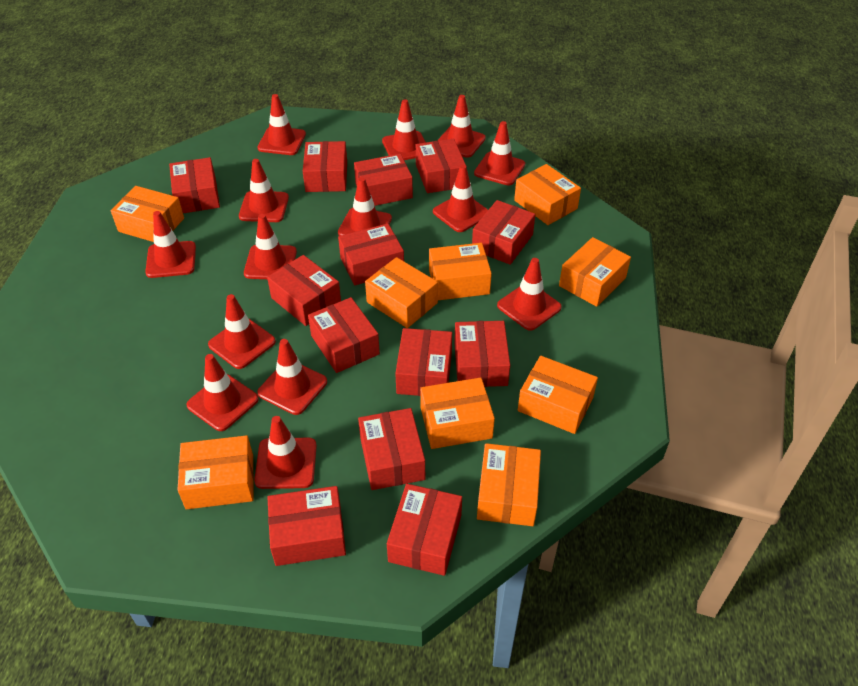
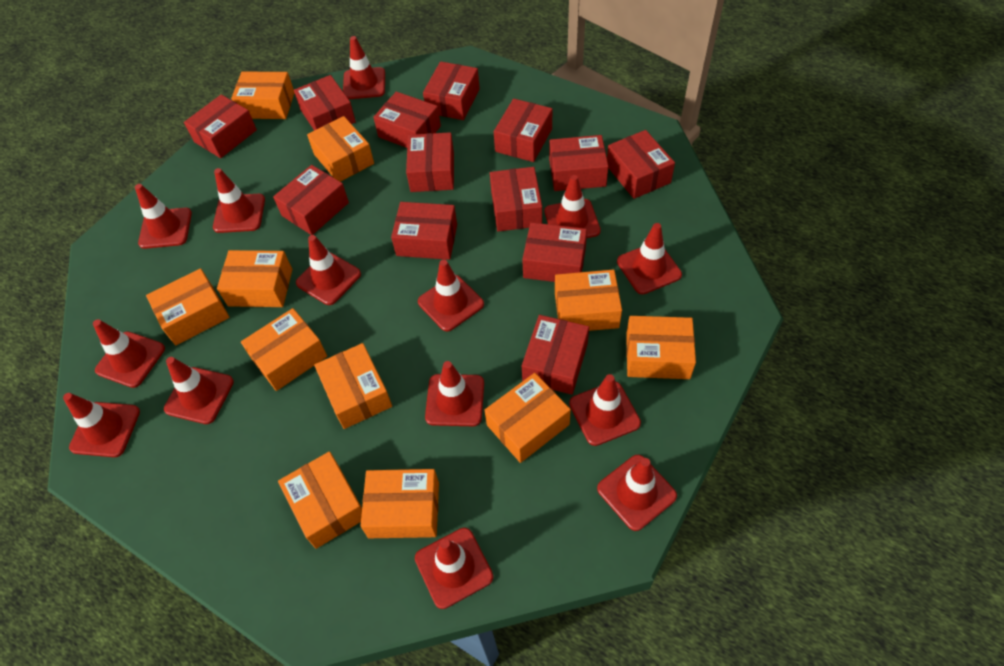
orange box: 9 -> 11

